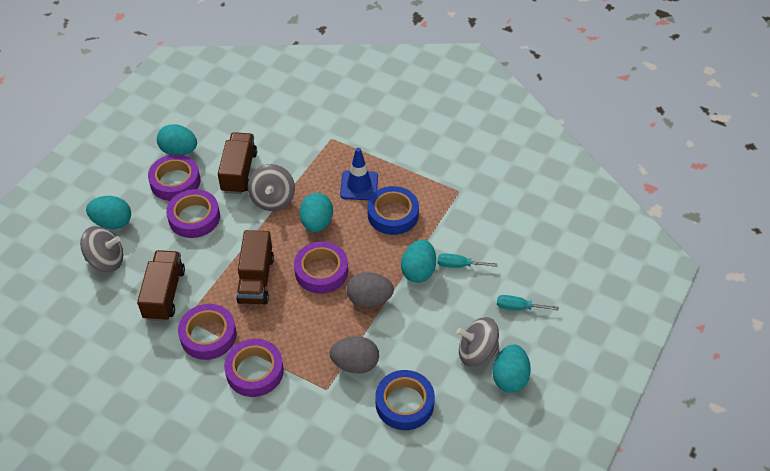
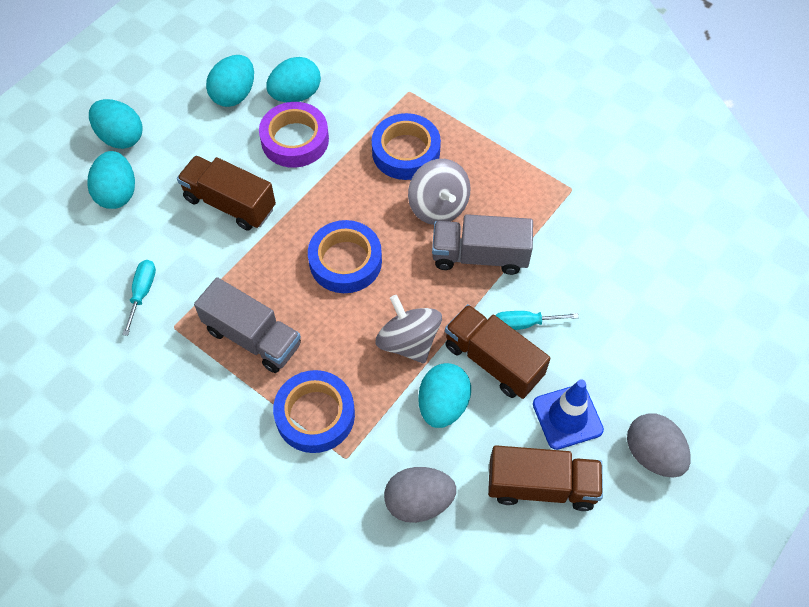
blue tape: 2 -> 3
grey spinning top: 3 -> 2
grey truck: 0 -> 2
purple tape: 5 -> 1

